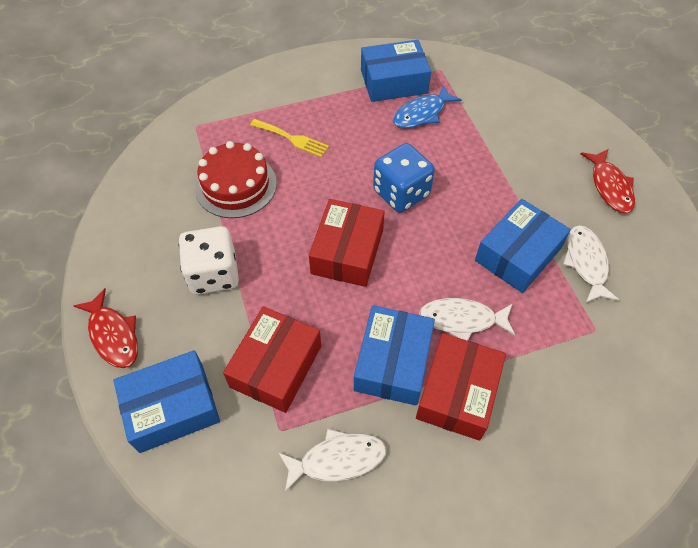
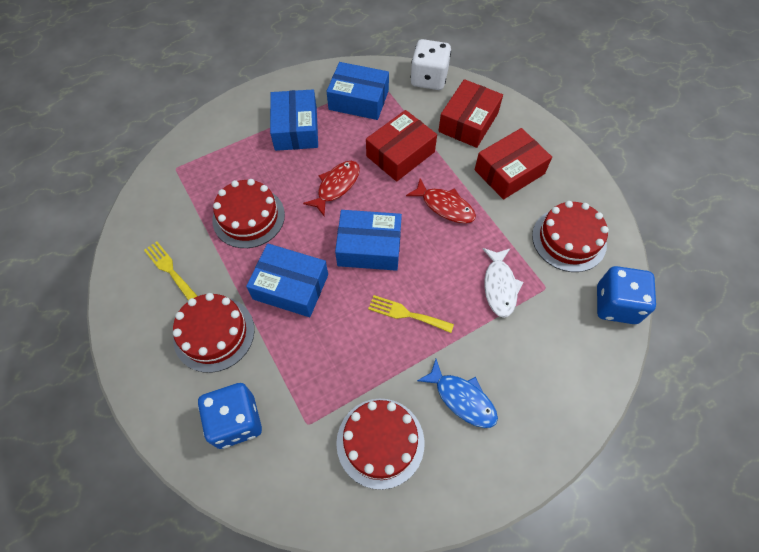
blue dice: 1 -> 2
red cake: 1 -> 4
white fish: 3 -> 1
yellow fork: 1 -> 2

